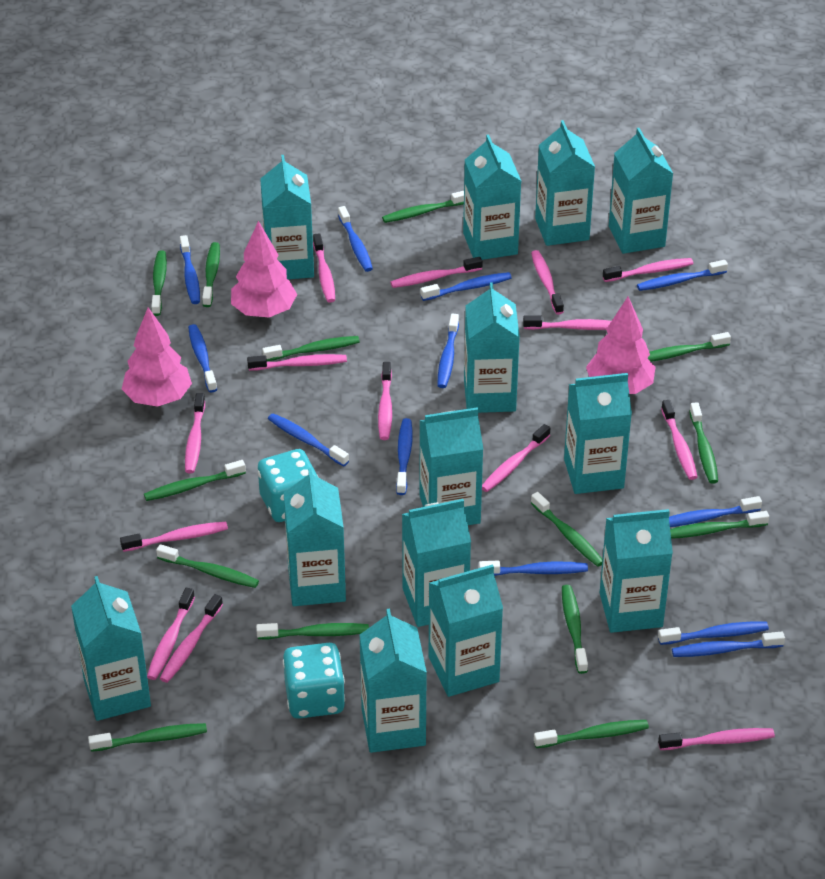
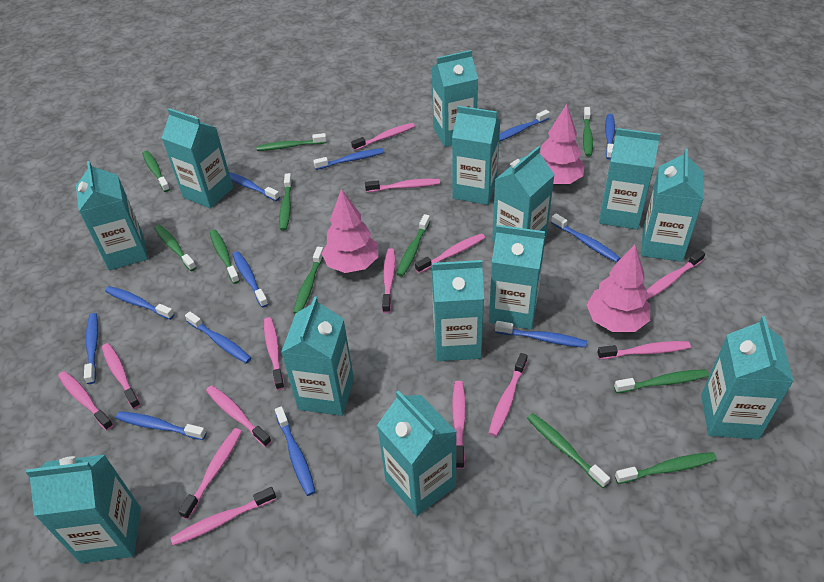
green toothbrush: 14 -> 11
turquoise dice: 2 -> 0

